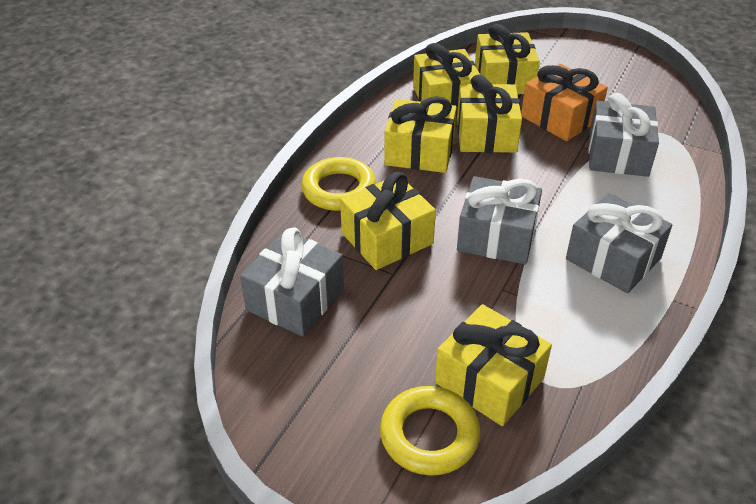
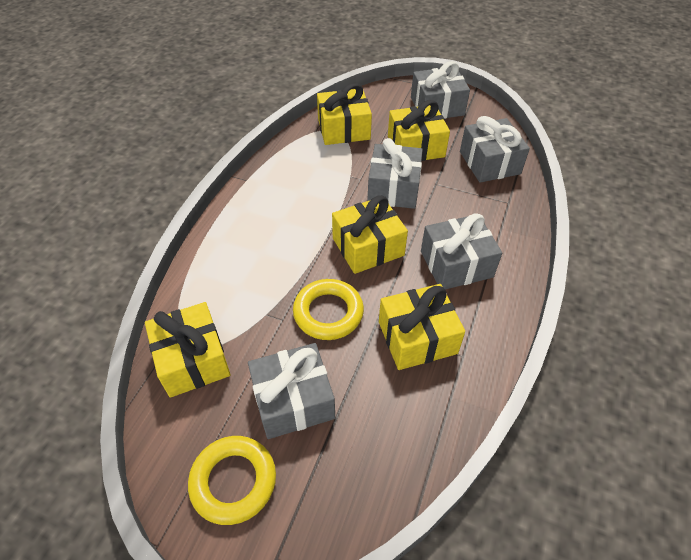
grey gift: 4 -> 5
orange gift: 1 -> 0
yellow gift: 6 -> 5

